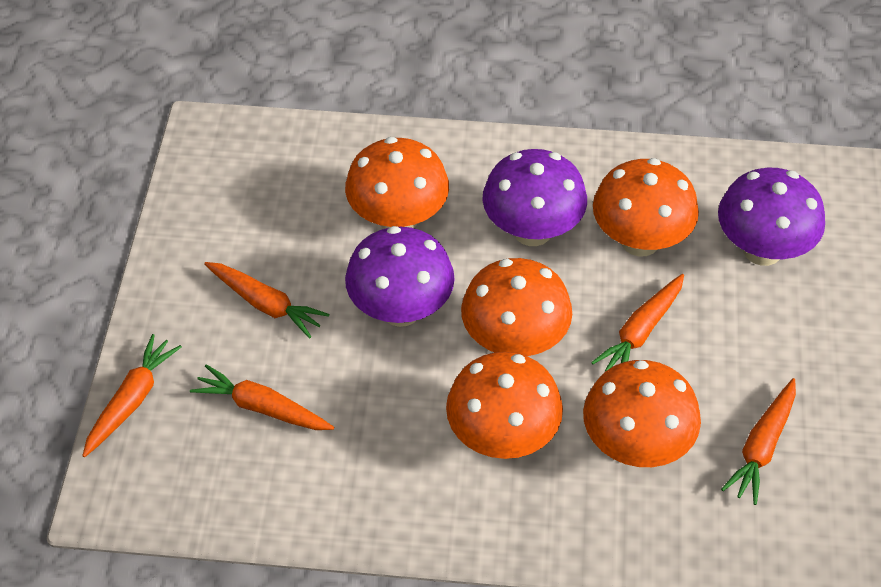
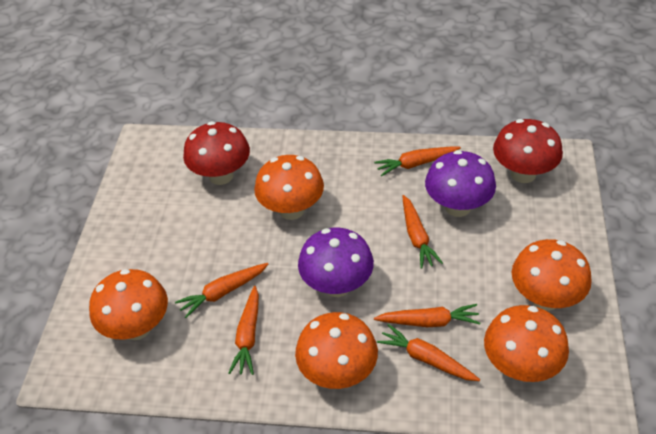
orange carrot: 5 -> 6
purple mushroom: 3 -> 2
red mushroom: 0 -> 2

